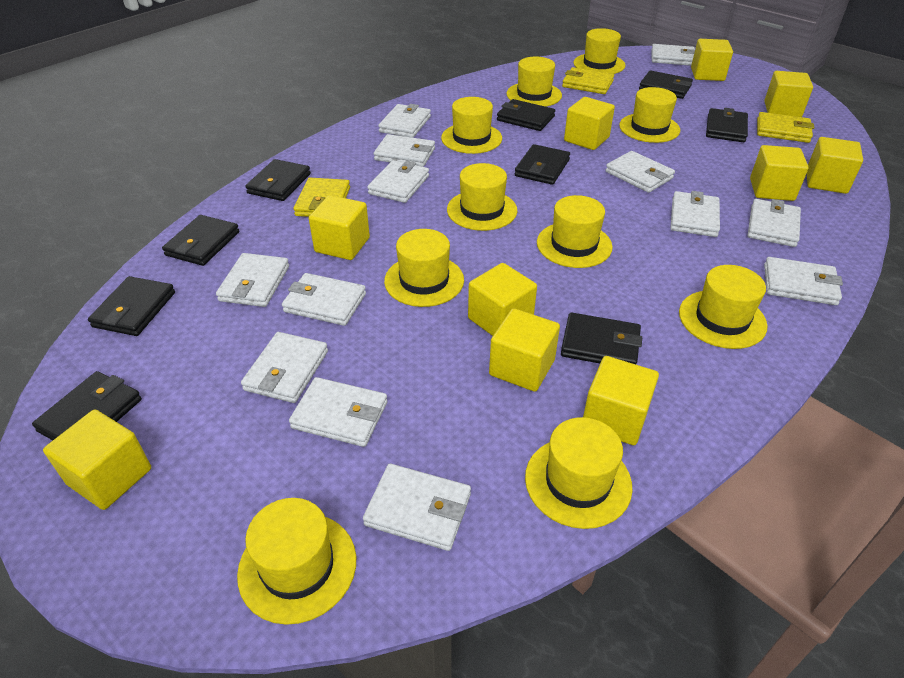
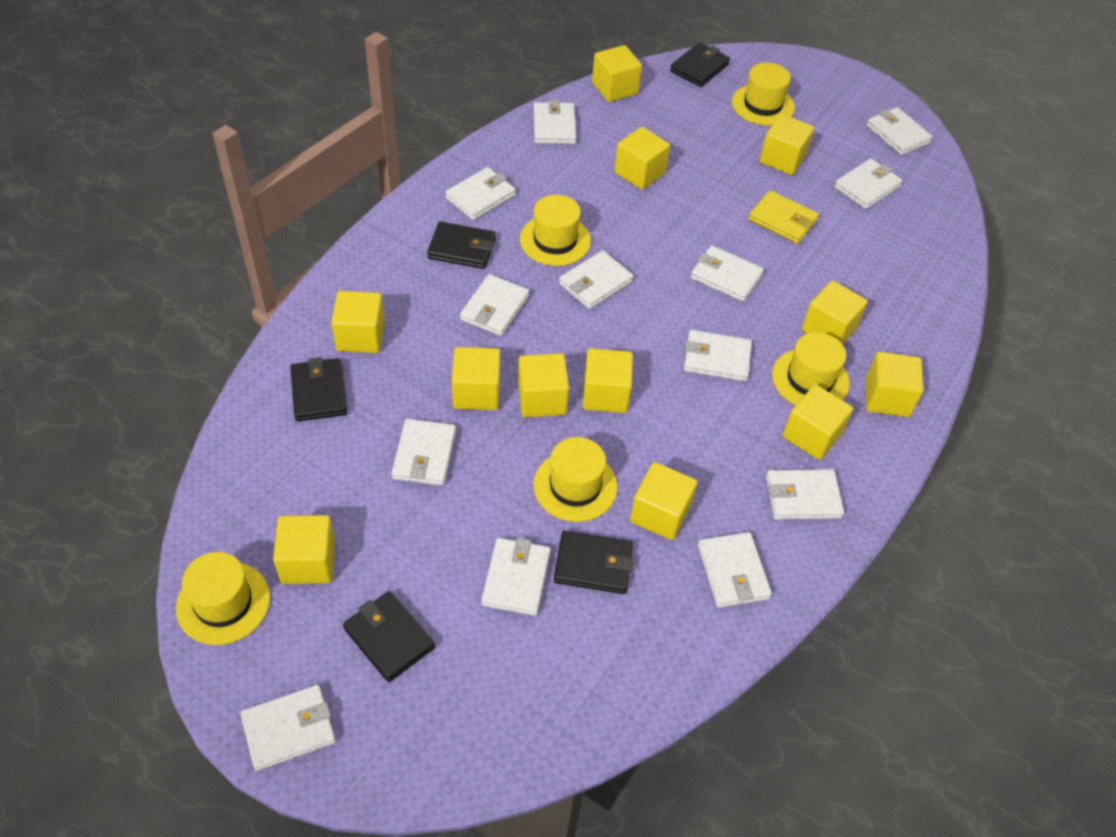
black wallet: 9 -> 5
yellow cube: 10 -> 12
yellow hat: 10 -> 5
yellow wallet: 3 -> 1

